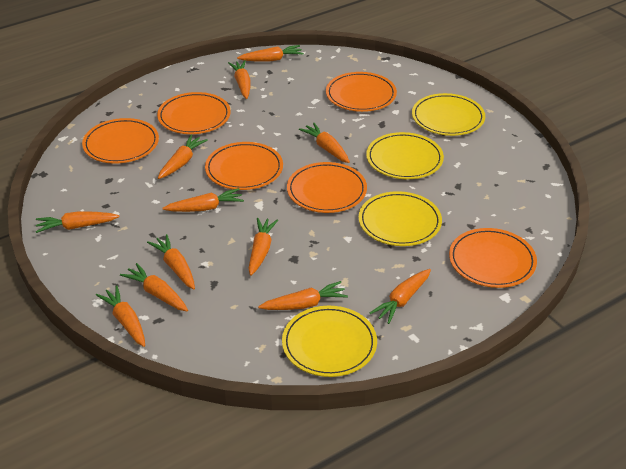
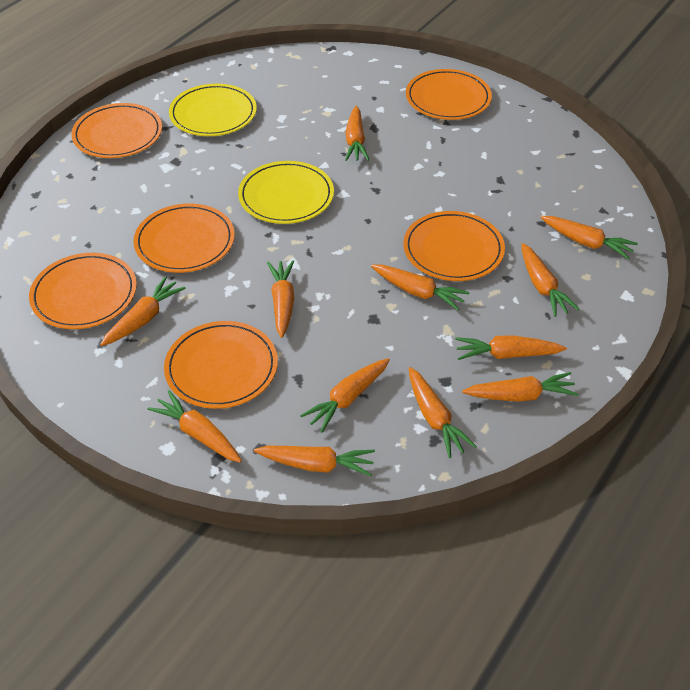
yellow plate: 4 -> 2

